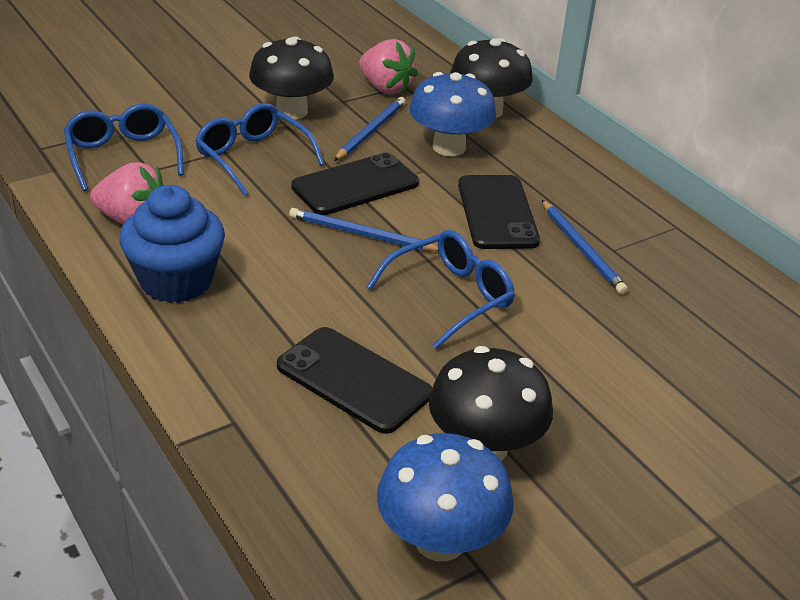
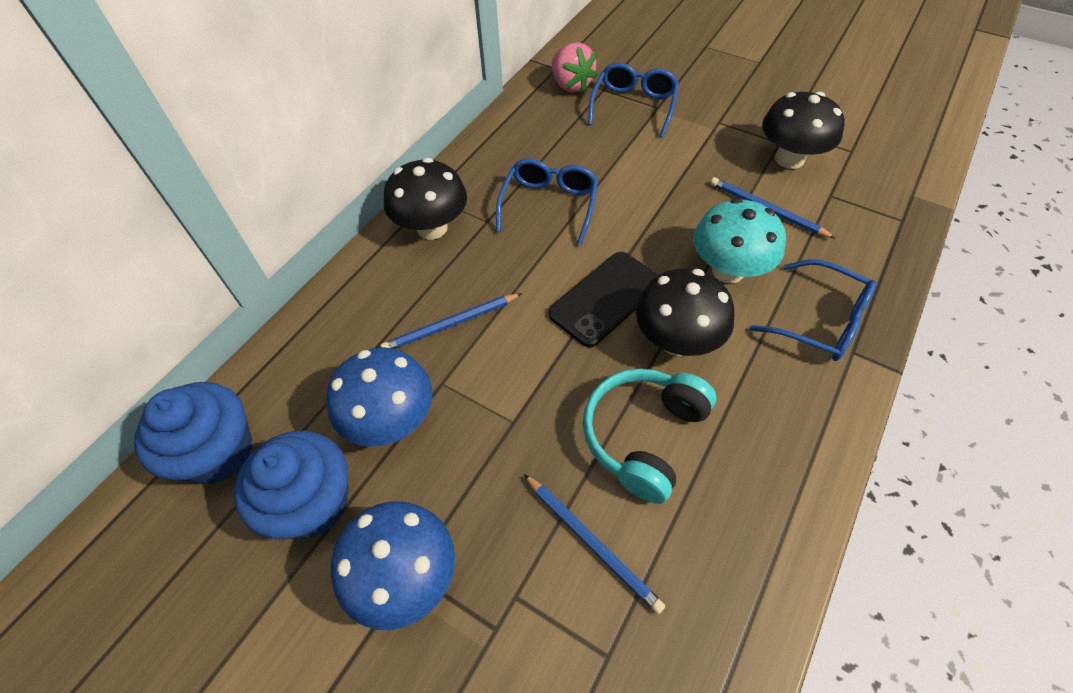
black phone: 3 -> 1
blue cupcake: 1 -> 2
pink strawberry: 2 -> 1
turquoise headphones: 0 -> 1
turquoise mushroom: 0 -> 1

